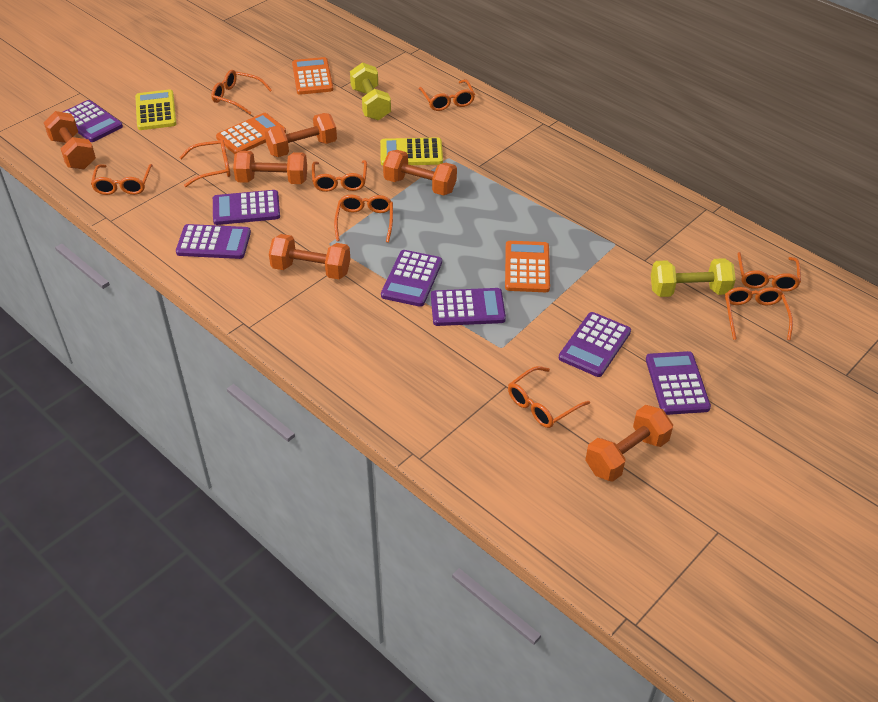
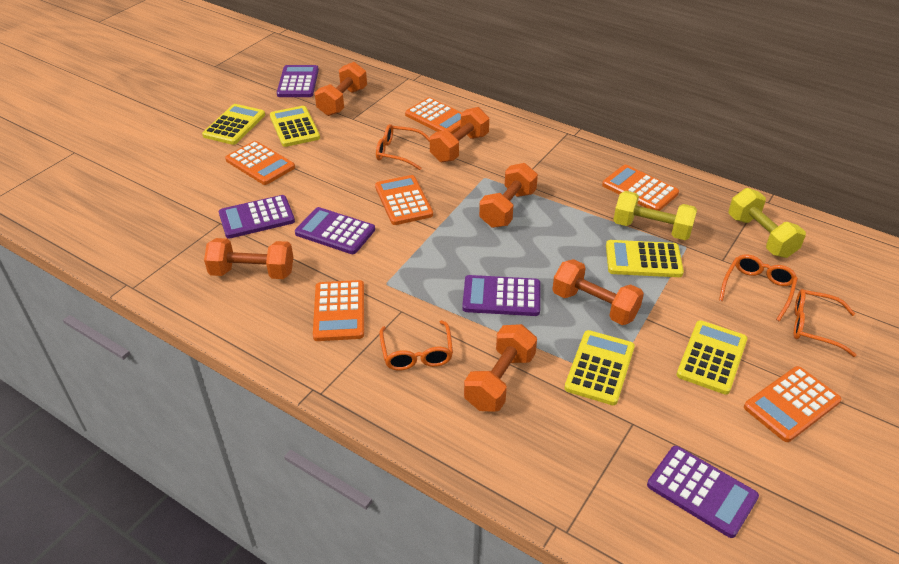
orange calculator: 3 -> 6
orange glasses: 9 -> 4
purple calculator: 7 -> 5
yellow calculator: 2 -> 5

